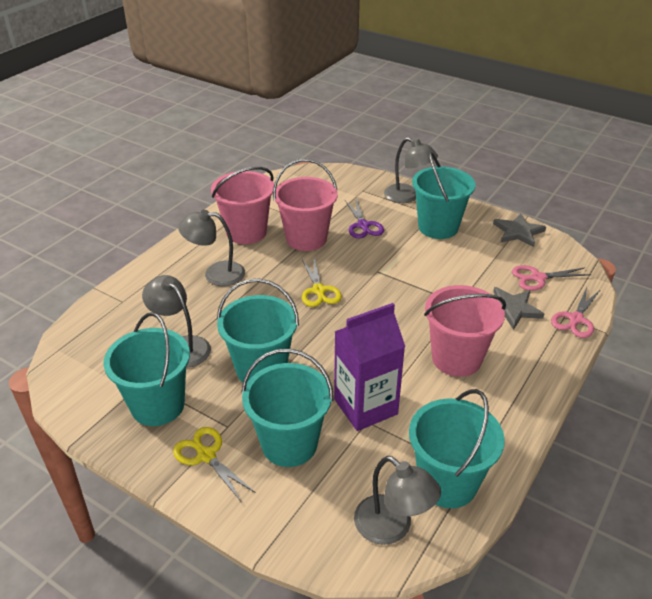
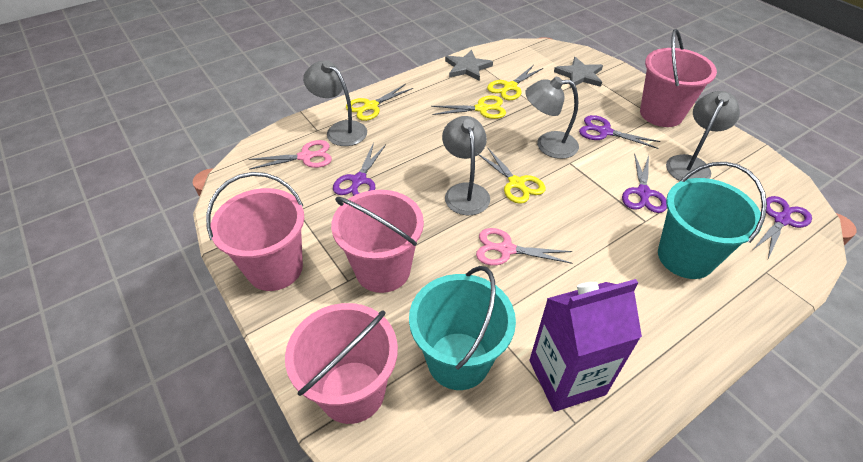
pink bucket: 3 -> 4
purple scissors: 1 -> 4
turquoise bucket: 5 -> 2
yellow scissors: 2 -> 4

